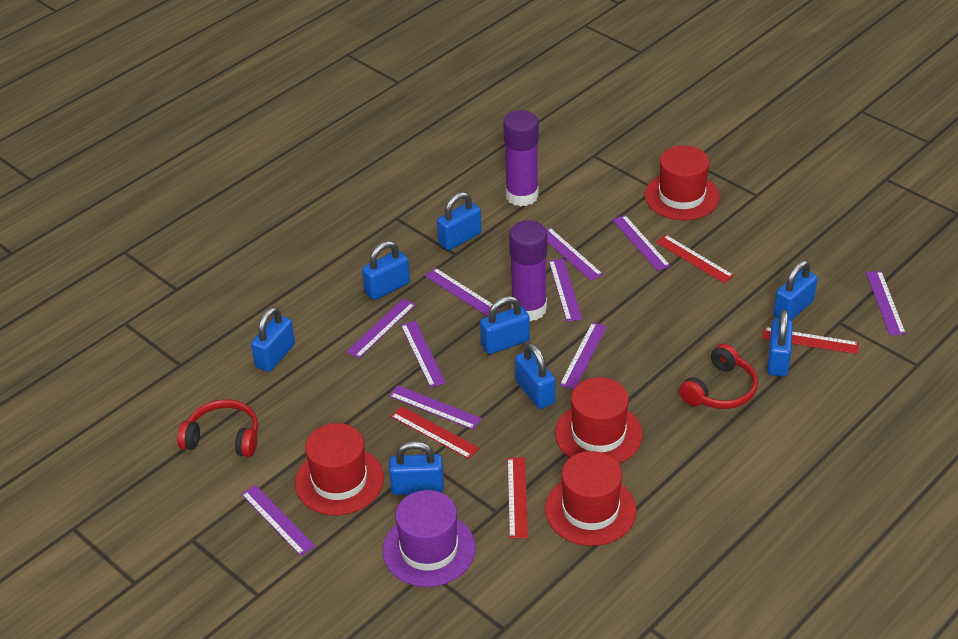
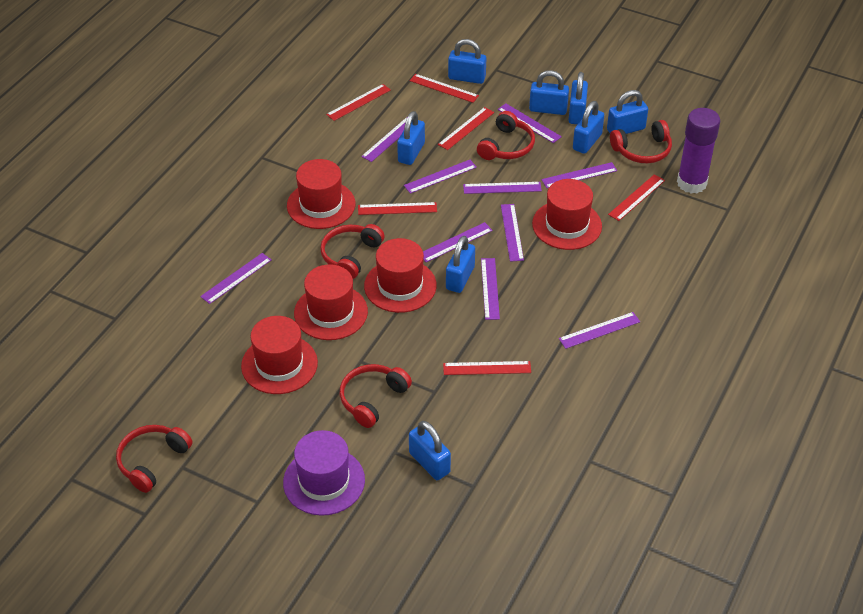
purple glue stick: 2 -> 1
red hat: 4 -> 5
red headphones: 2 -> 5
red ruler: 4 -> 6

